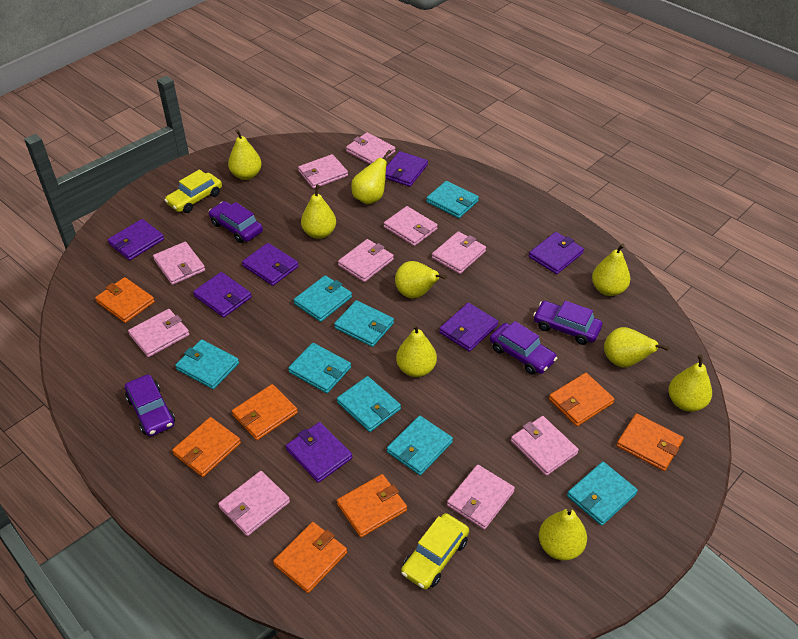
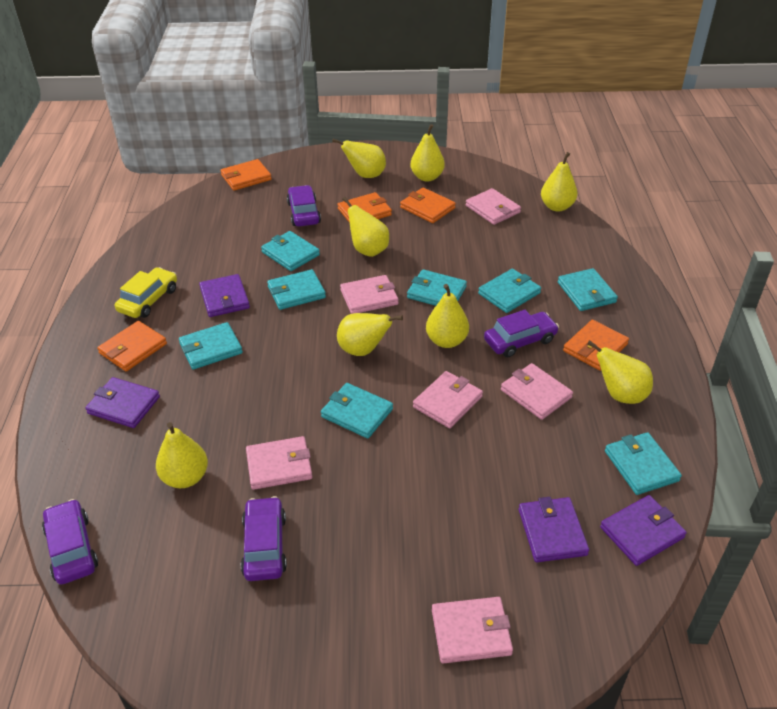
orange wallet: 7 -> 5
pink wallet: 10 -> 6
purple wallet: 7 -> 4
yellow car: 2 -> 1
yellow pear: 9 -> 8

